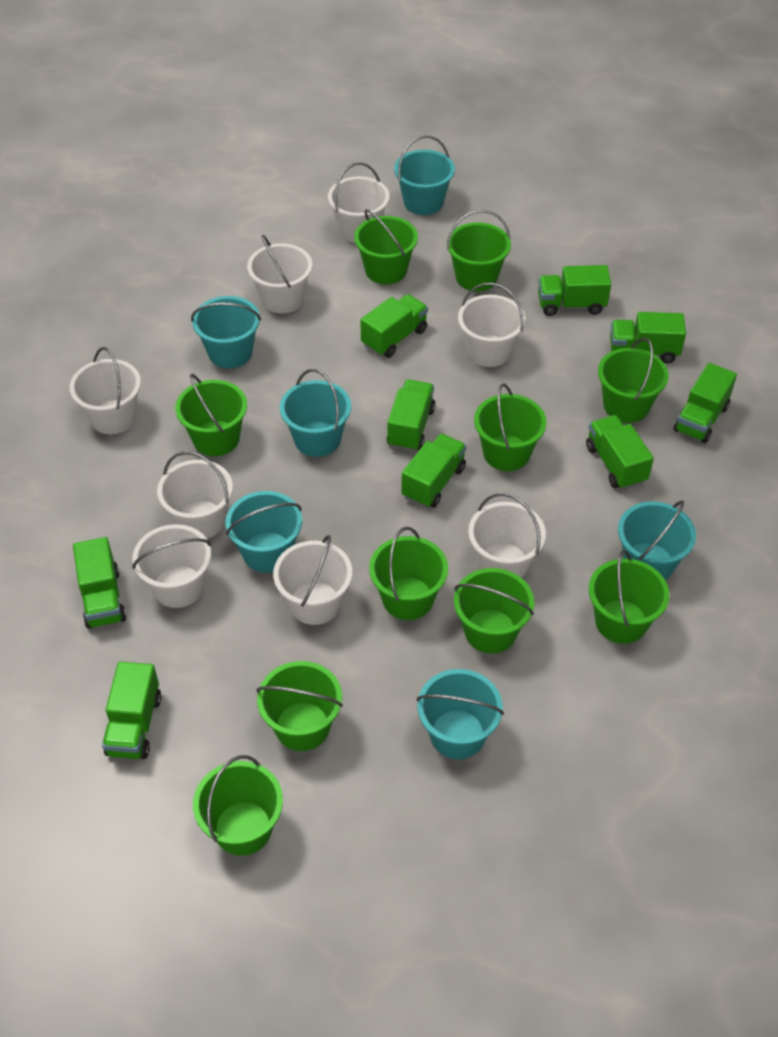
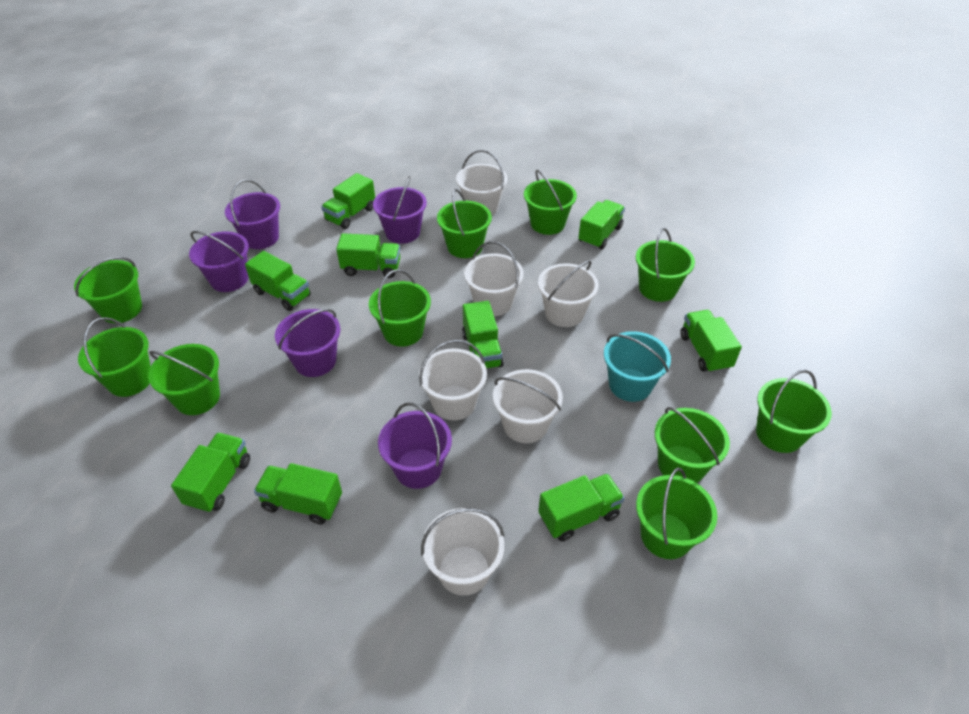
purple bucket: 0 -> 5
turquoise bucket: 6 -> 1
white bucket: 8 -> 6

